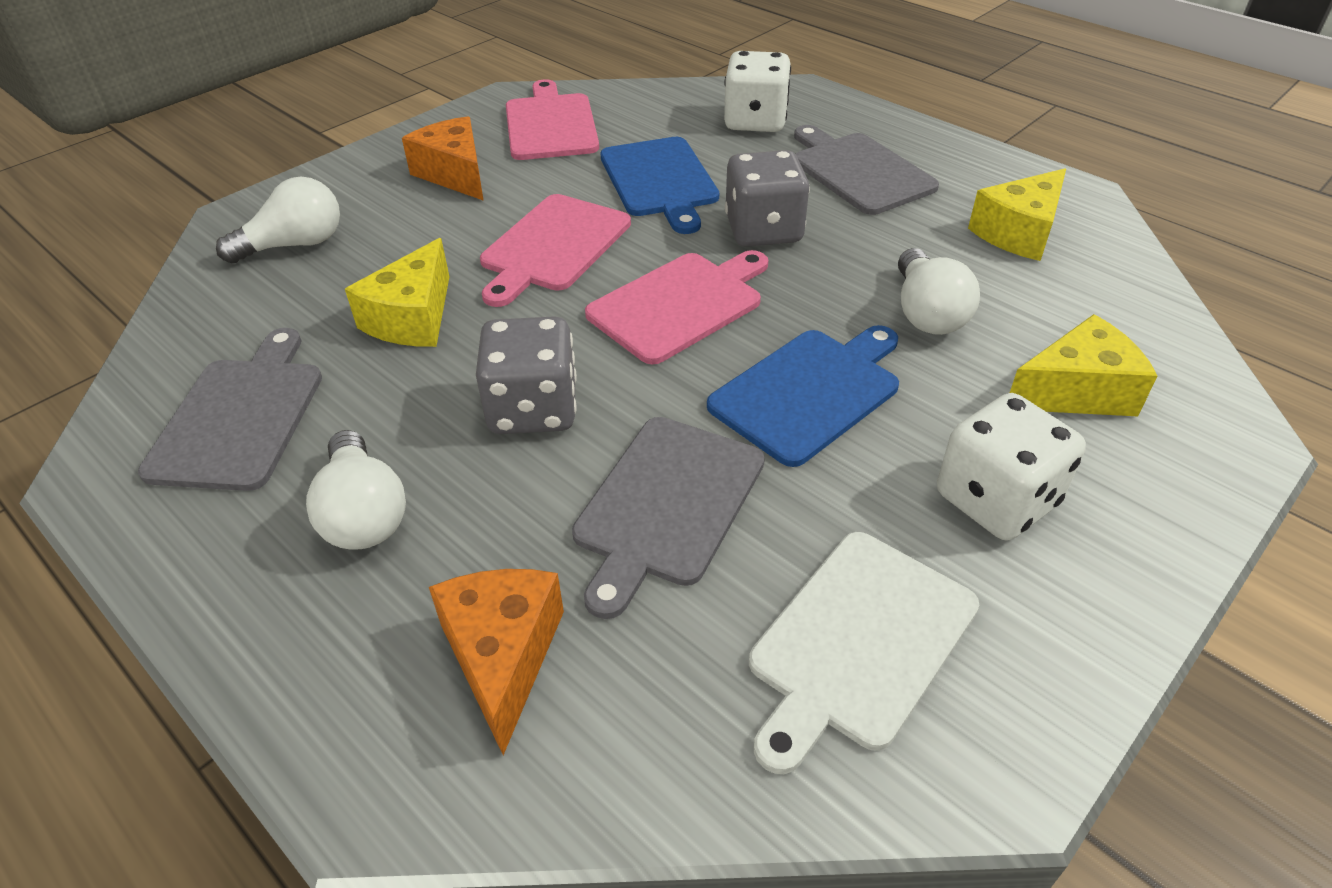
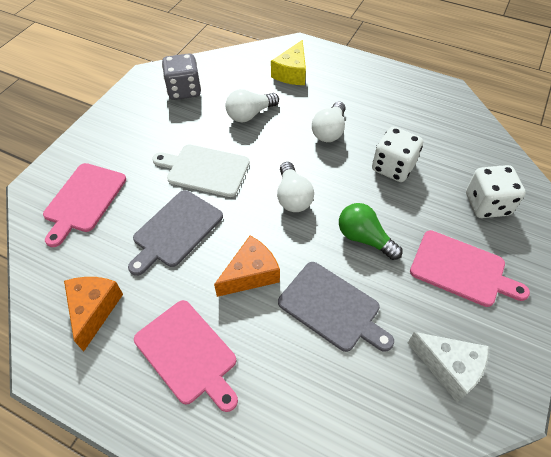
blue cutting board: 2 -> 0
green light bulb: 0 -> 1
grey cutting board: 3 -> 2
grey dice: 2 -> 1
white cheese: 0 -> 1
yellow cheese: 3 -> 1

